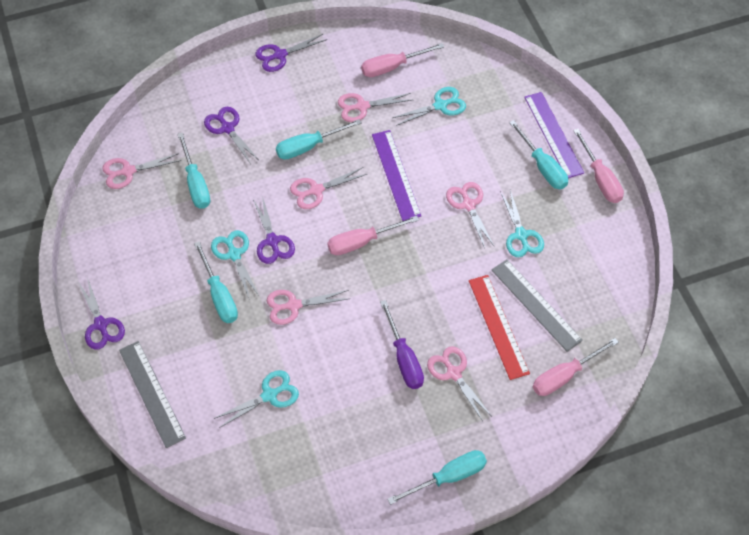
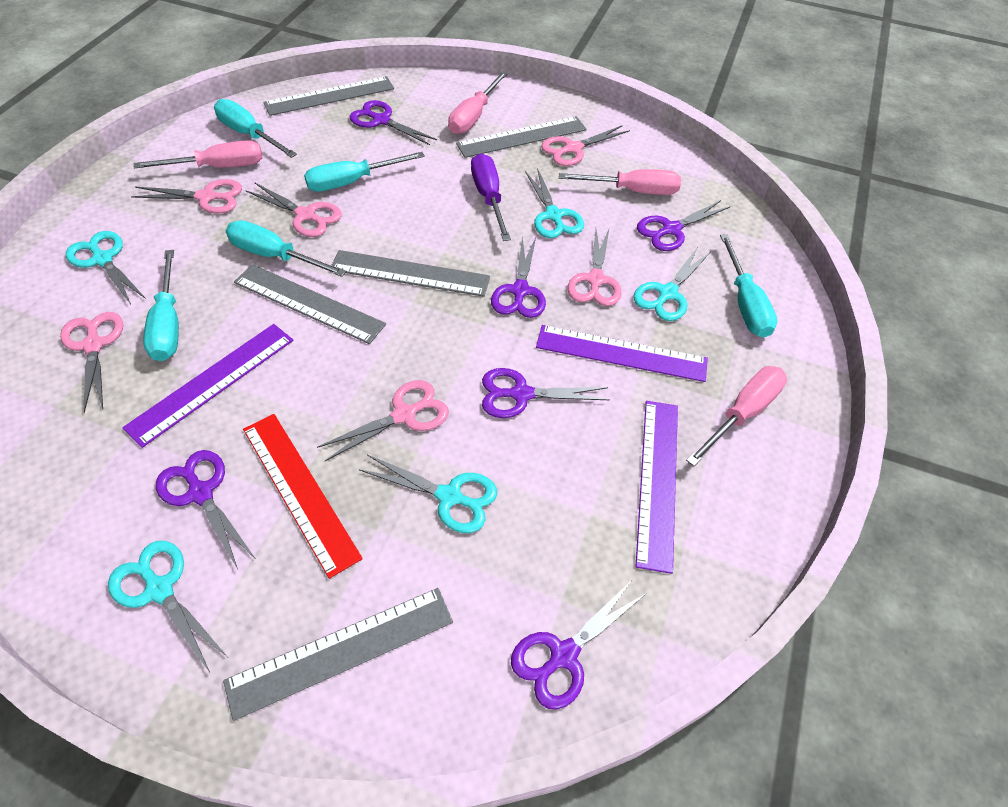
grey ruler: 2 -> 5
purple ruler: 2 -> 3
purple scissors: 4 -> 6
turquoise scissors: 4 -> 5

